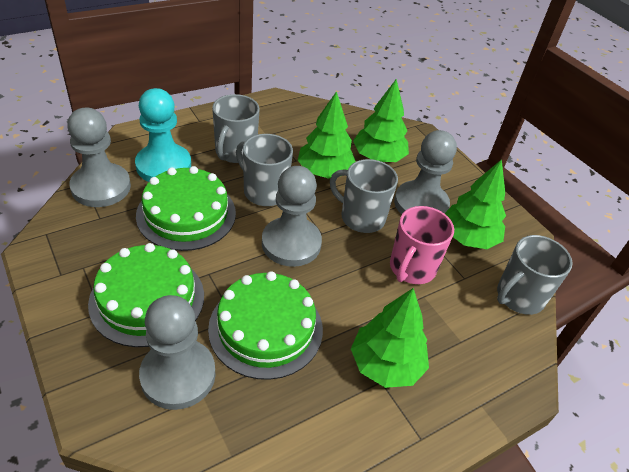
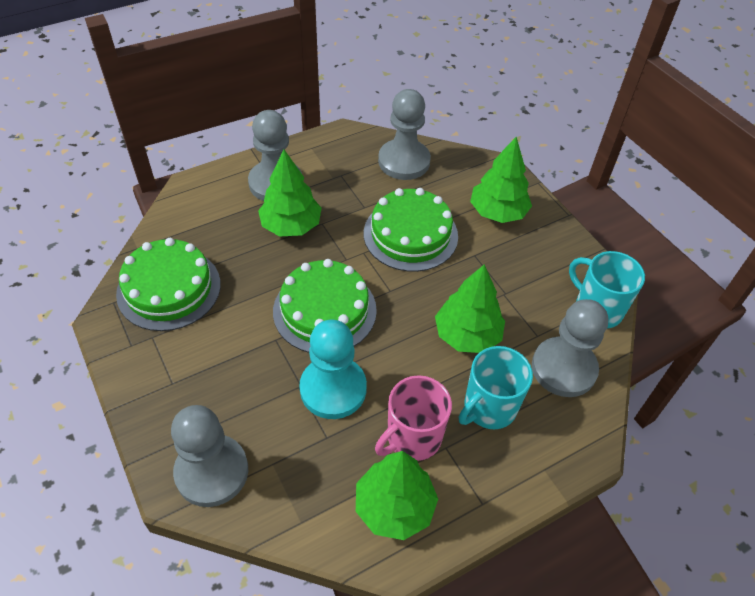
grey mug: 4 -> 0
turquoise mug: 0 -> 2

